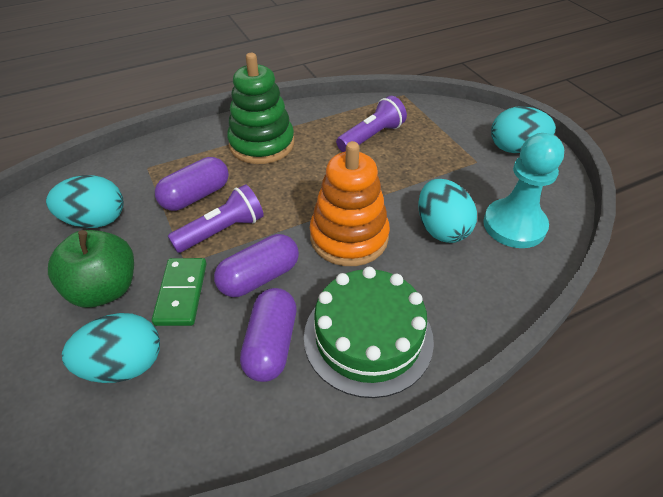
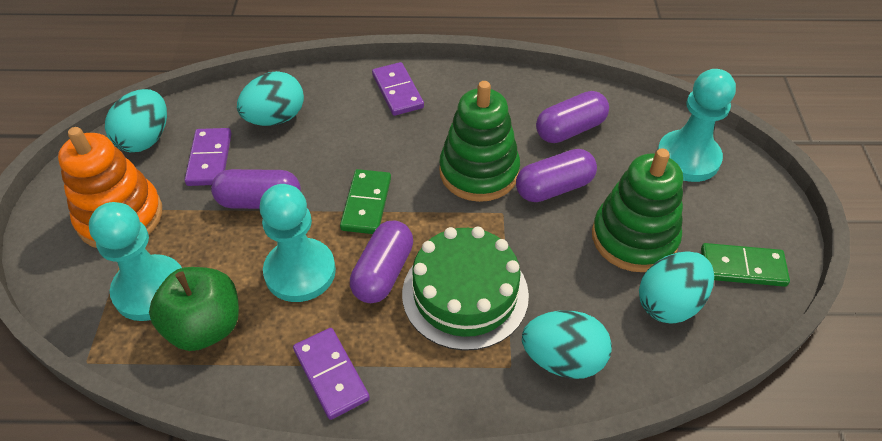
green domino: 1 -> 2
green stacking toy: 1 -> 2
purple capsule: 3 -> 4
purple domino: 0 -> 3
purple flashlight: 2 -> 0
turquoise pawn: 1 -> 3

